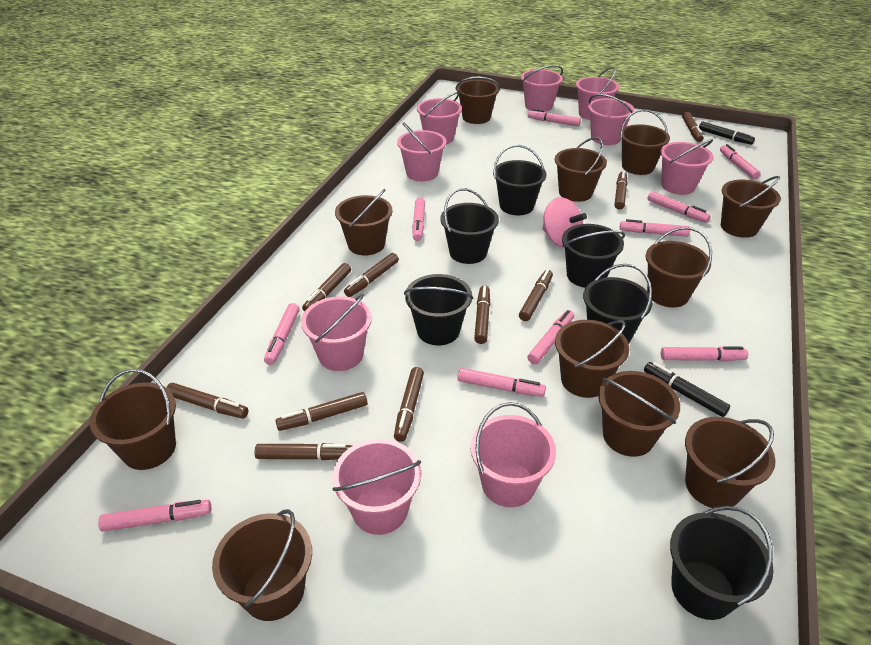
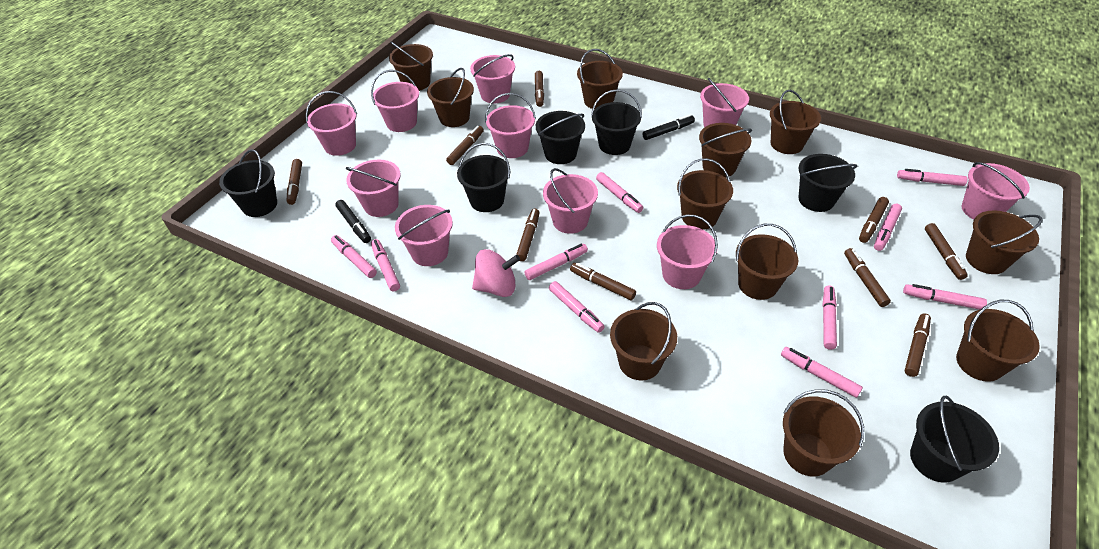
brown marker: 10 -> 9
pink bucket: 9 -> 10

